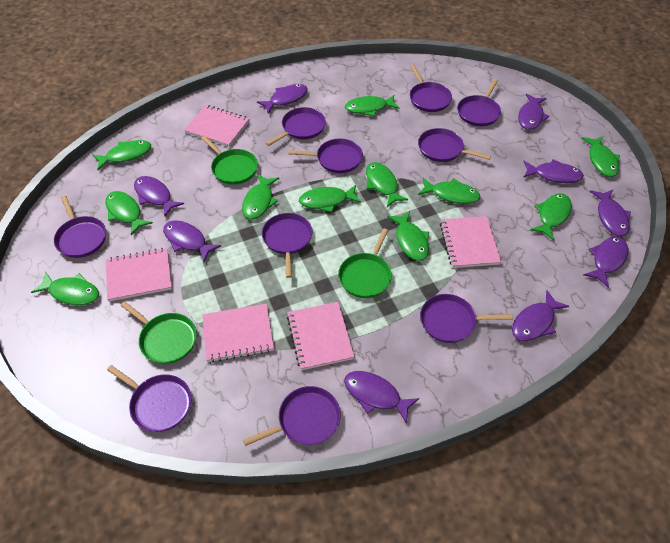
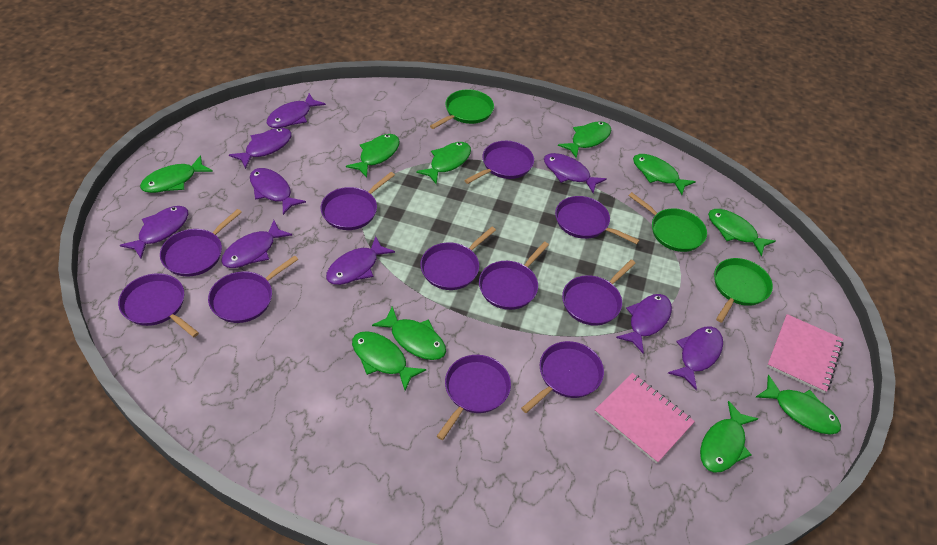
green fish: 11 -> 10
pink notebook: 5 -> 2
purple pan: 10 -> 11

